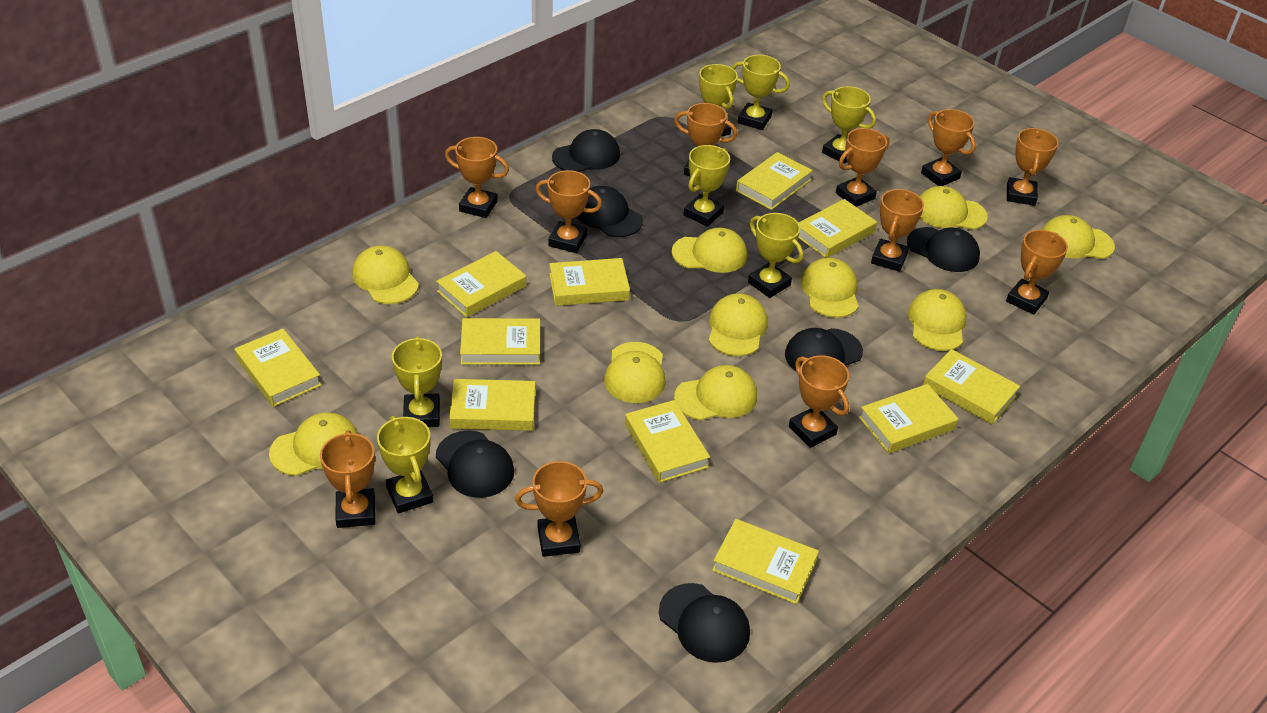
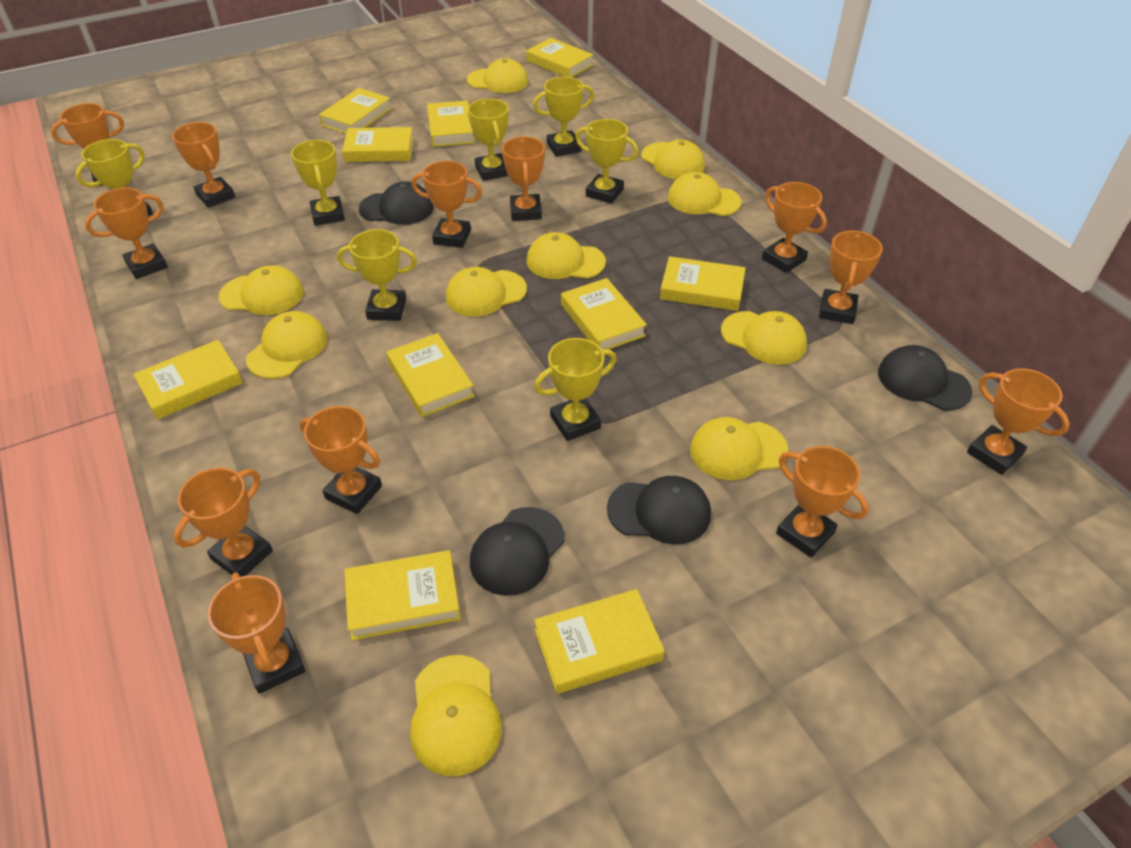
black cap: 6 -> 4
orange trophy: 11 -> 12
yellow book: 11 -> 10

